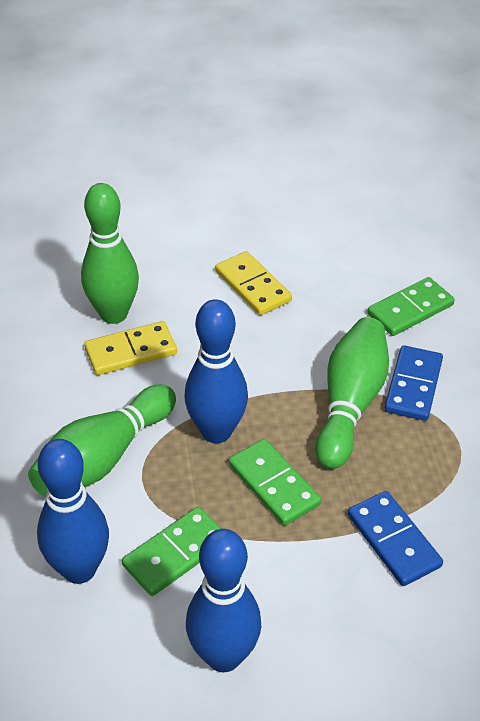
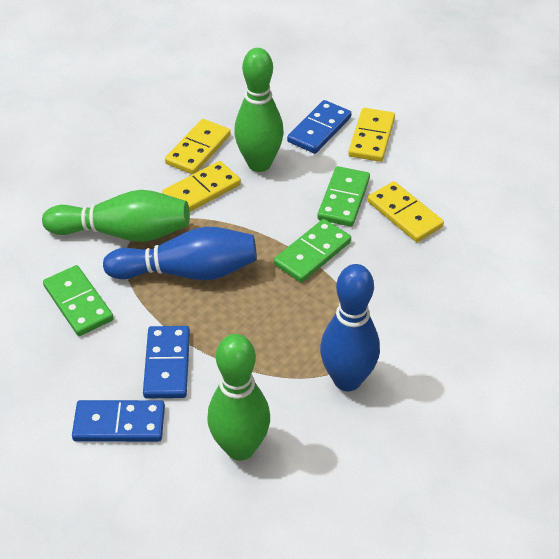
blue bowling pin: 3 -> 2
blue domino: 2 -> 3
yellow domino: 2 -> 4

